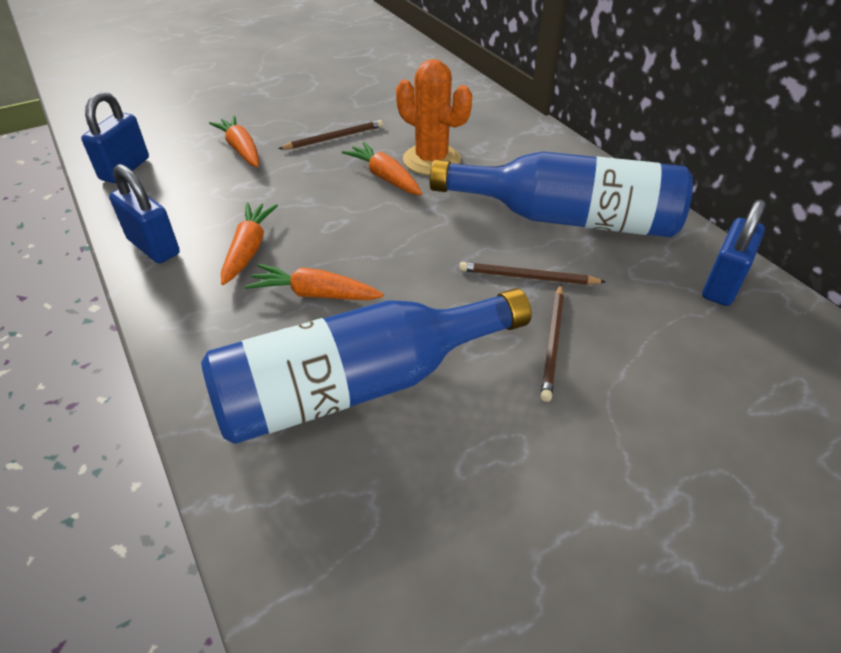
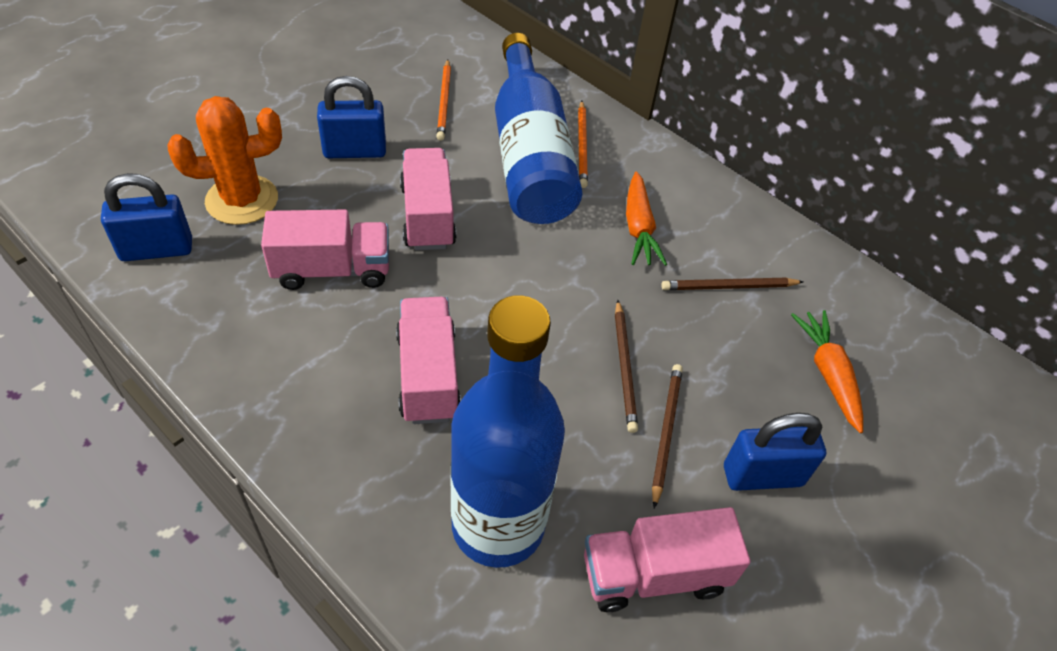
orange carrot: 4 -> 2
orange pencil: 0 -> 2
pink truck: 0 -> 4

